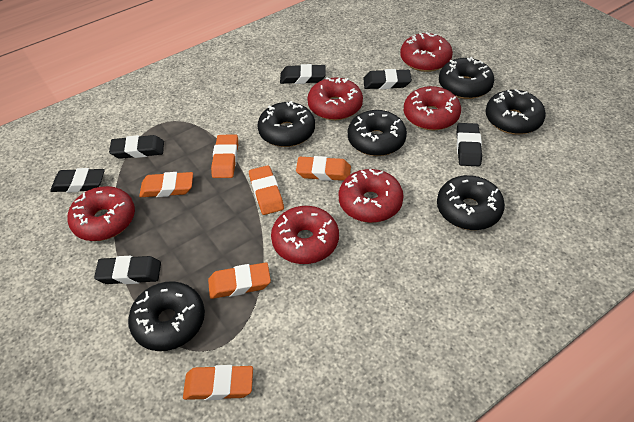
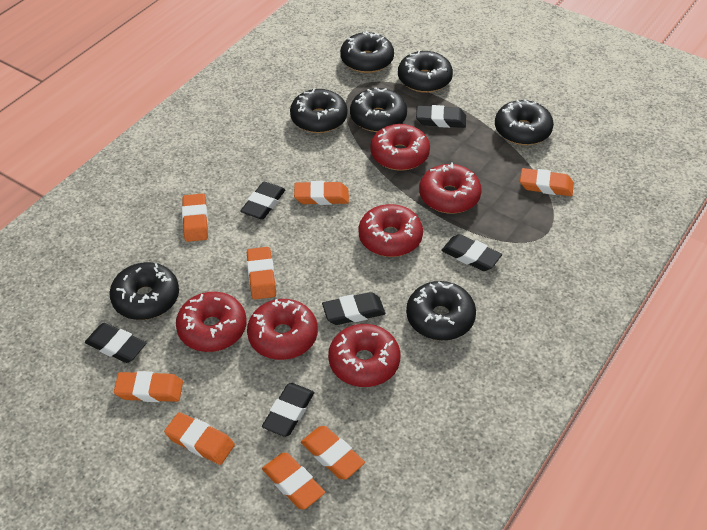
black donut: 6 -> 7
orange eraser: 6 -> 8

